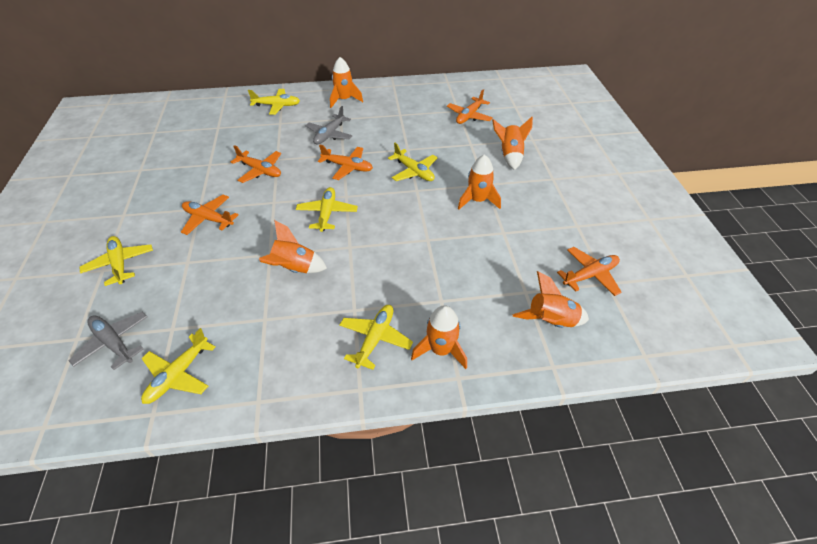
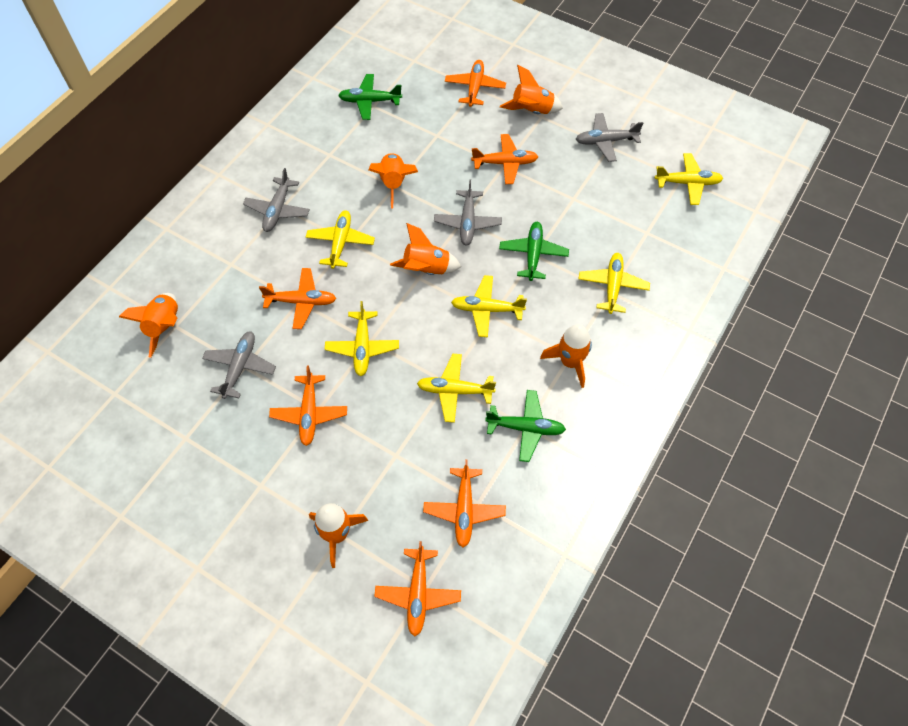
green plane: 0 -> 3
grey plane: 2 -> 4
orange plane: 5 -> 6

